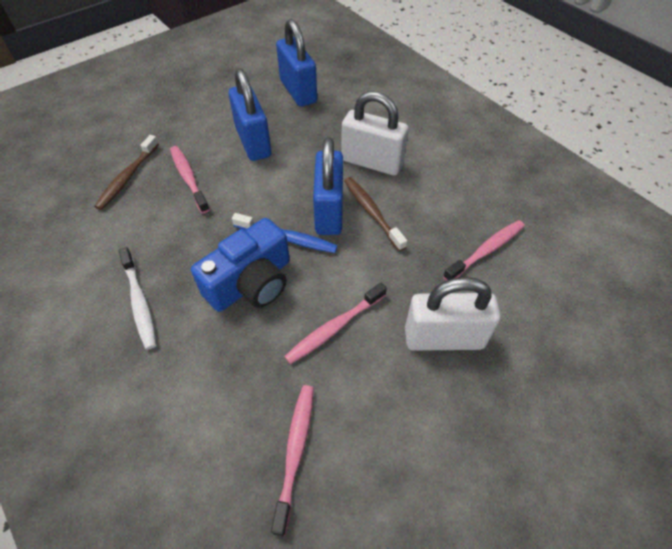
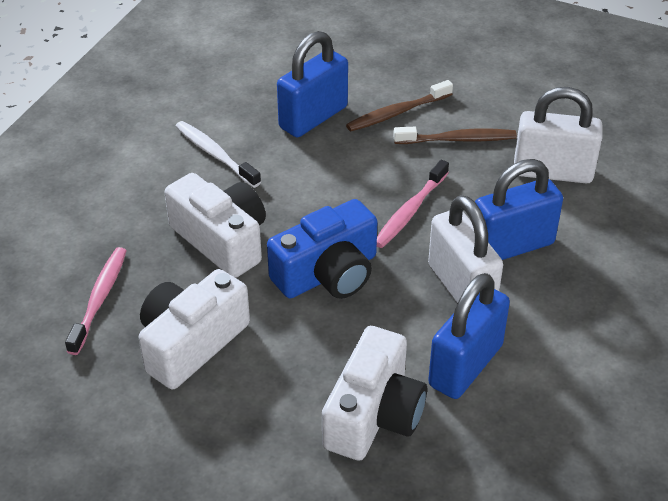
blue toothbrush: 1 -> 0
pink toothbrush: 4 -> 2
white camera: 0 -> 3

